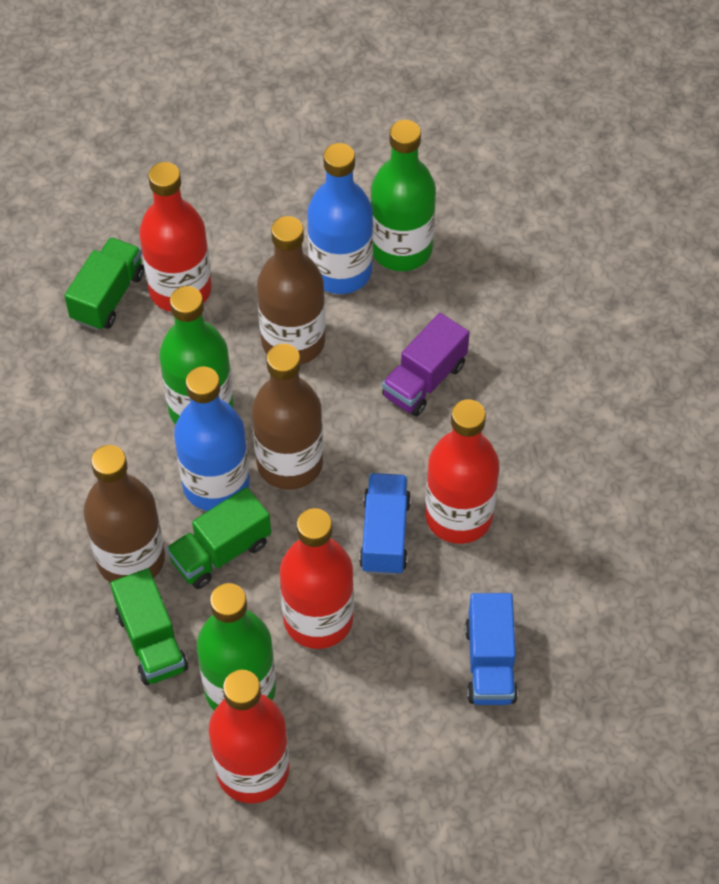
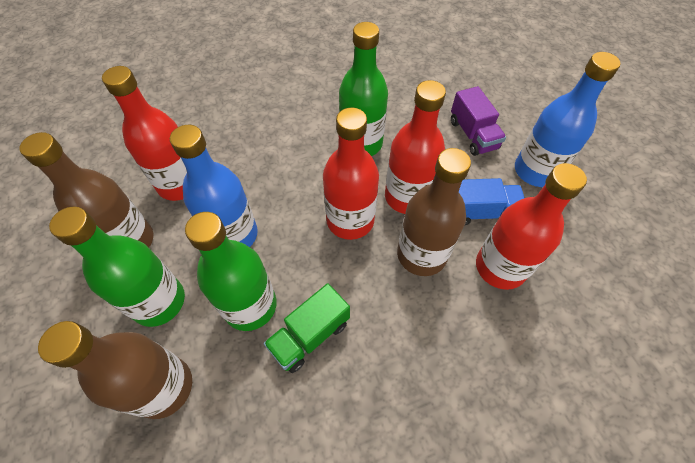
blue truck: 2 -> 1
green truck: 3 -> 1

